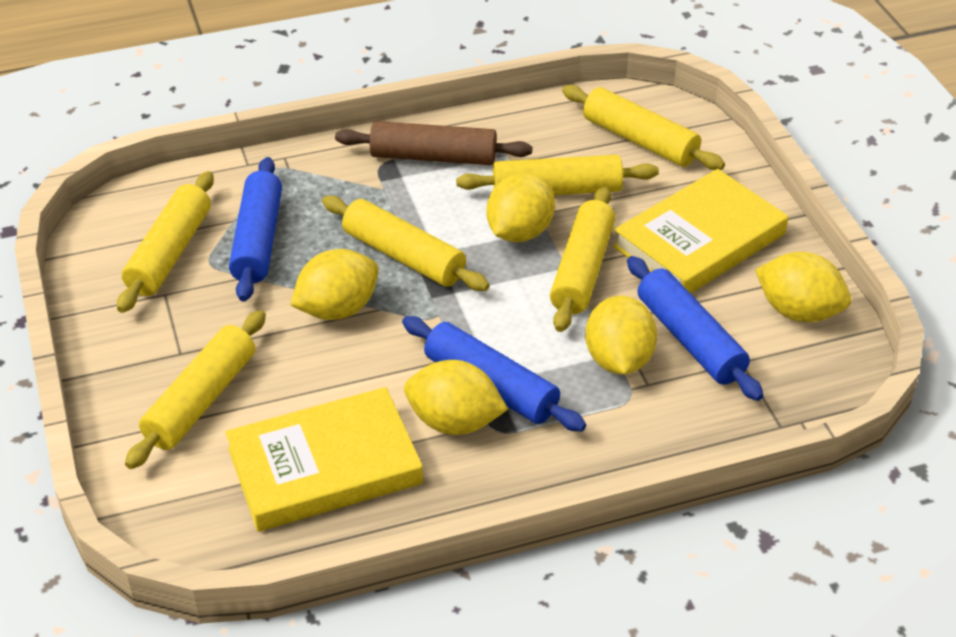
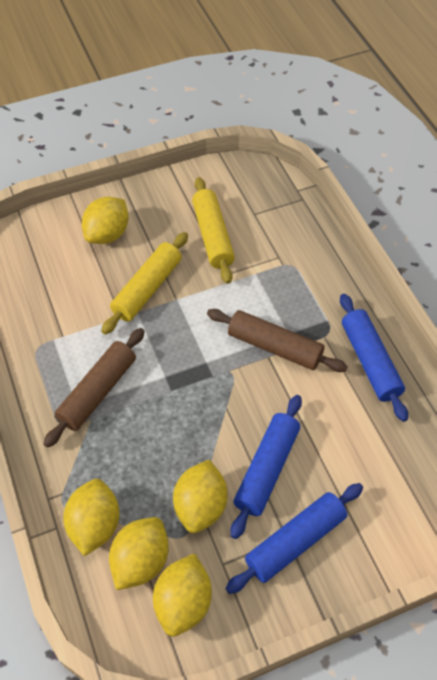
brown rolling pin: 1 -> 2
yellow book: 2 -> 0
yellow rolling pin: 6 -> 2

